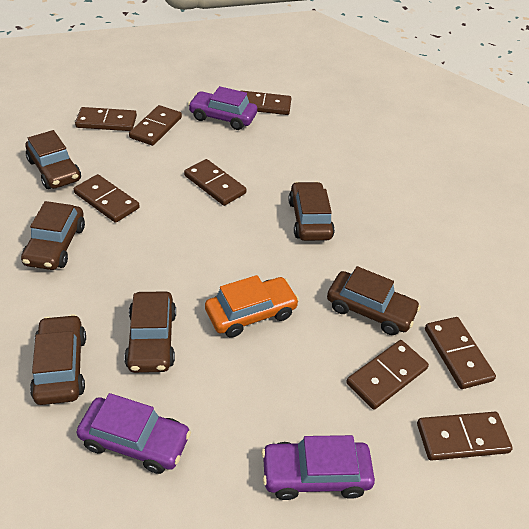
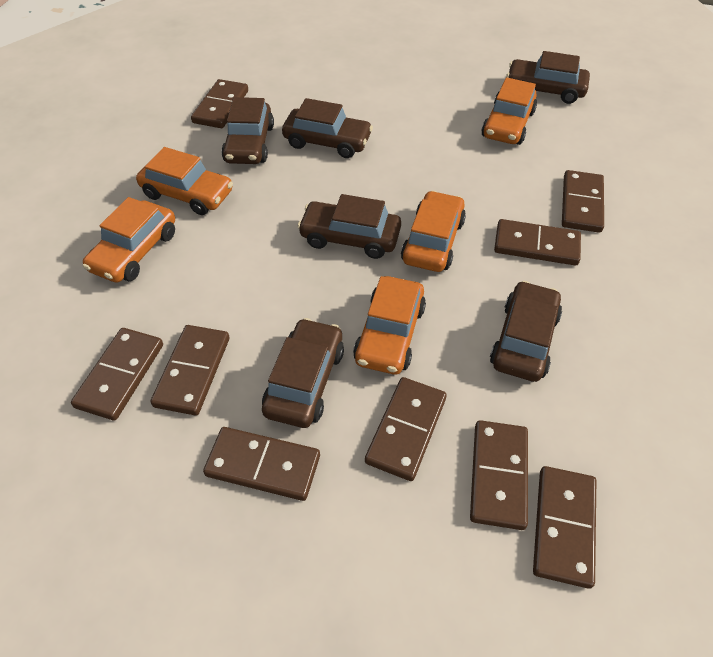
brown domino: 8 -> 9
orange car: 1 -> 5
purple car: 3 -> 0

